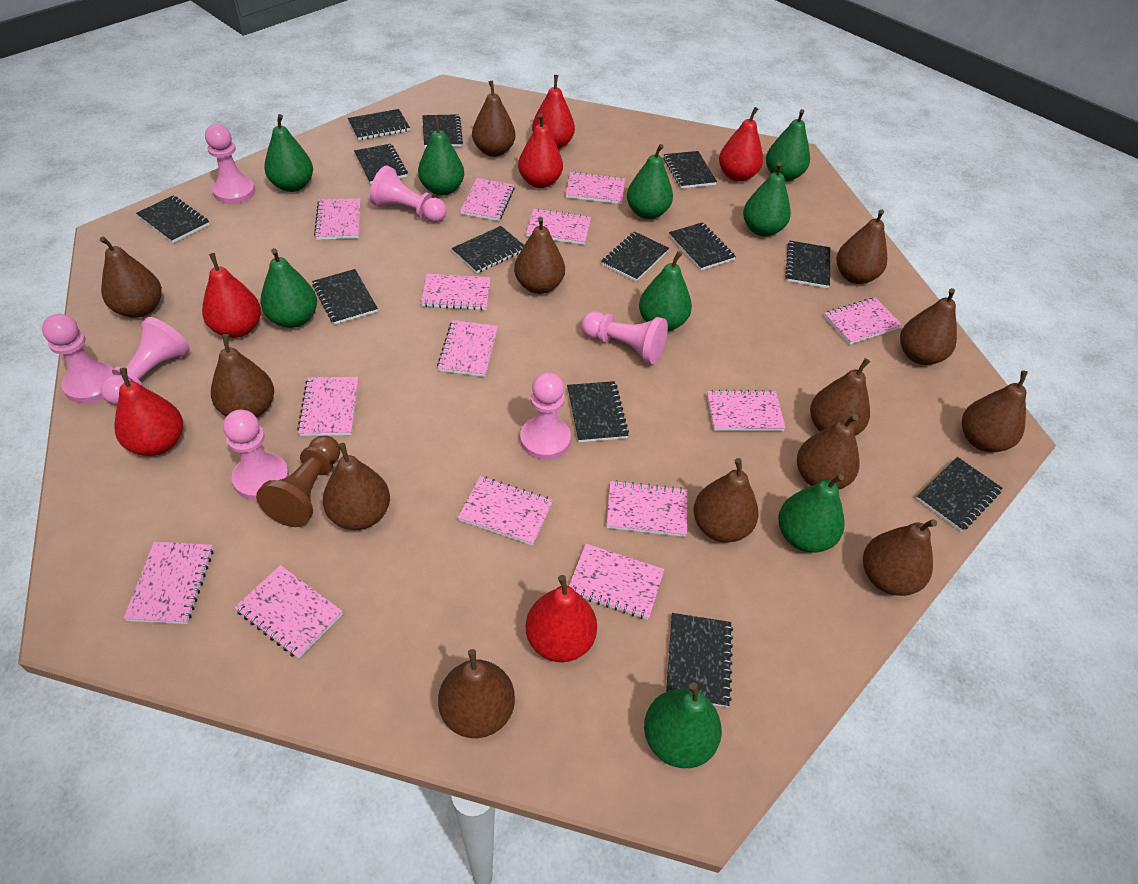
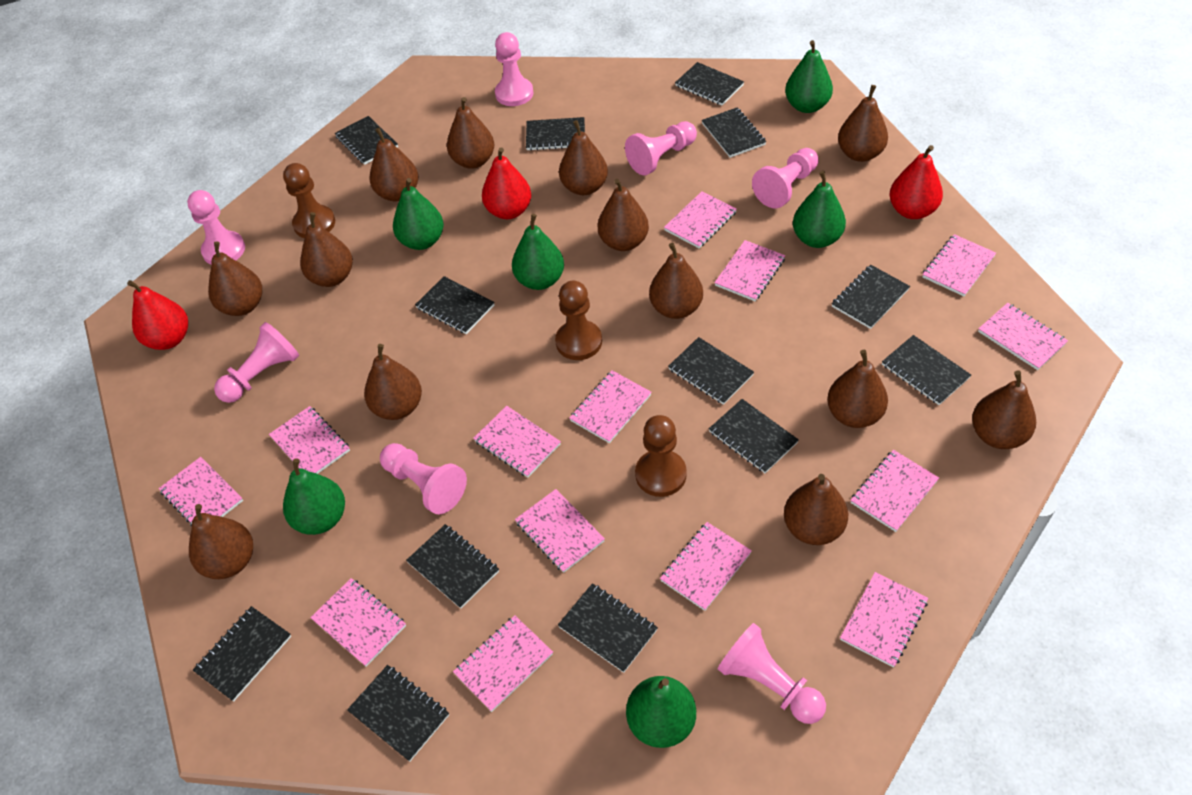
brown pawn: 1 -> 3
green pear: 9 -> 6
red pear: 6 -> 3

